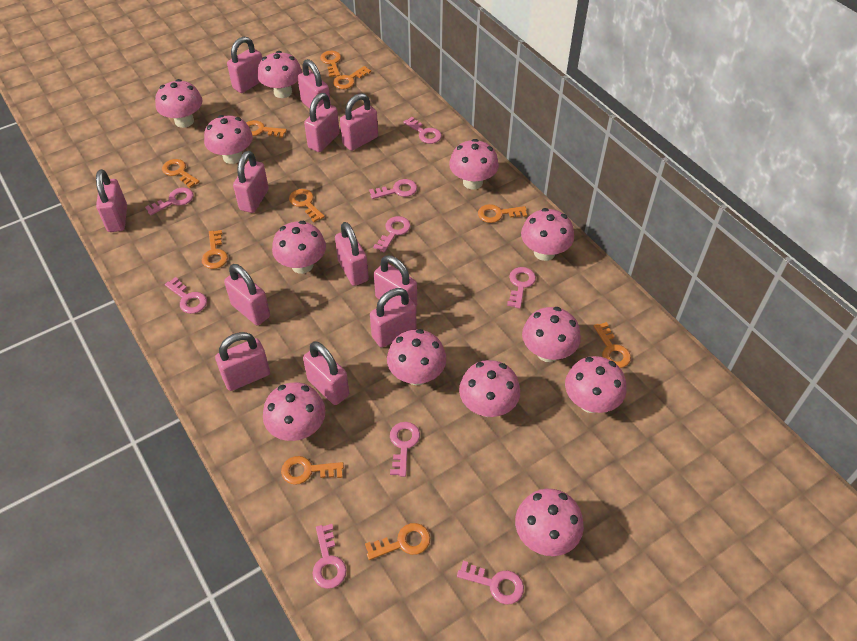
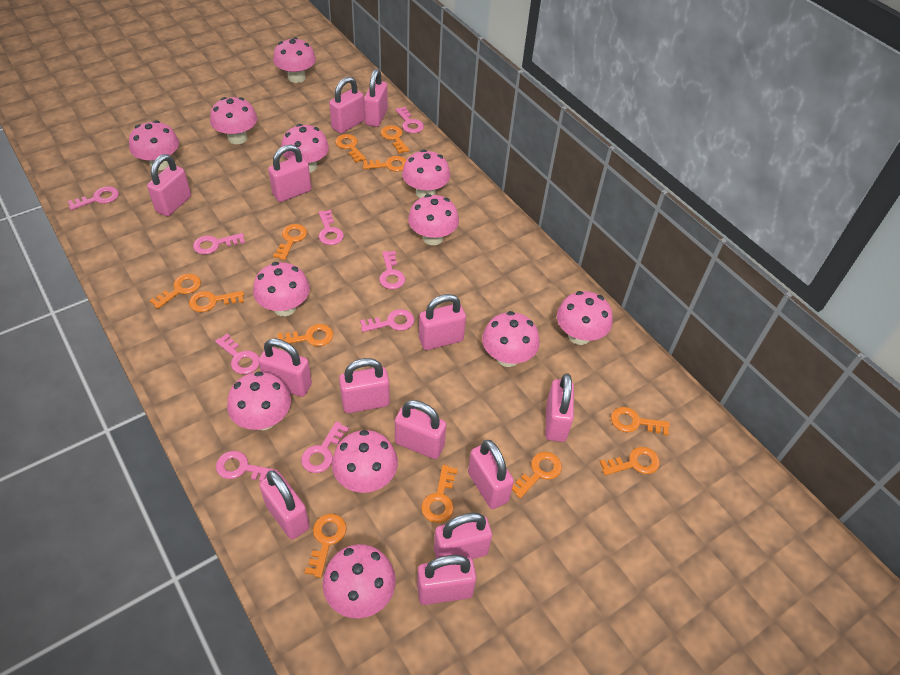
orange key: 10 -> 12
pink padlock: 12 -> 13

